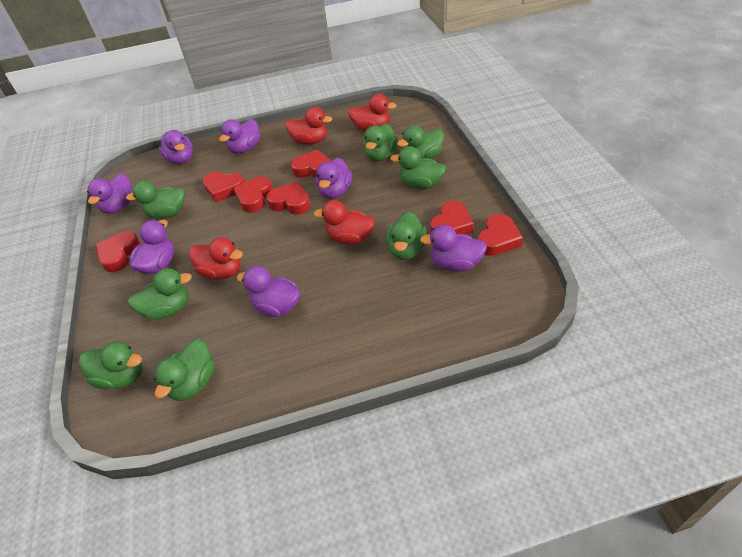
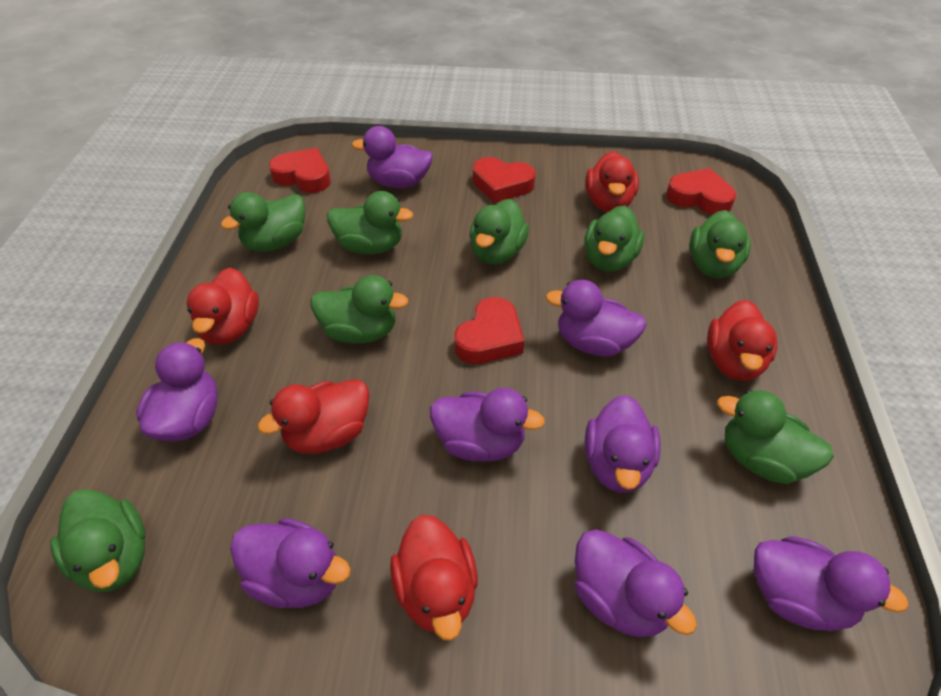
purple duck: 7 -> 8
red duck: 4 -> 5
red heart: 7 -> 4

